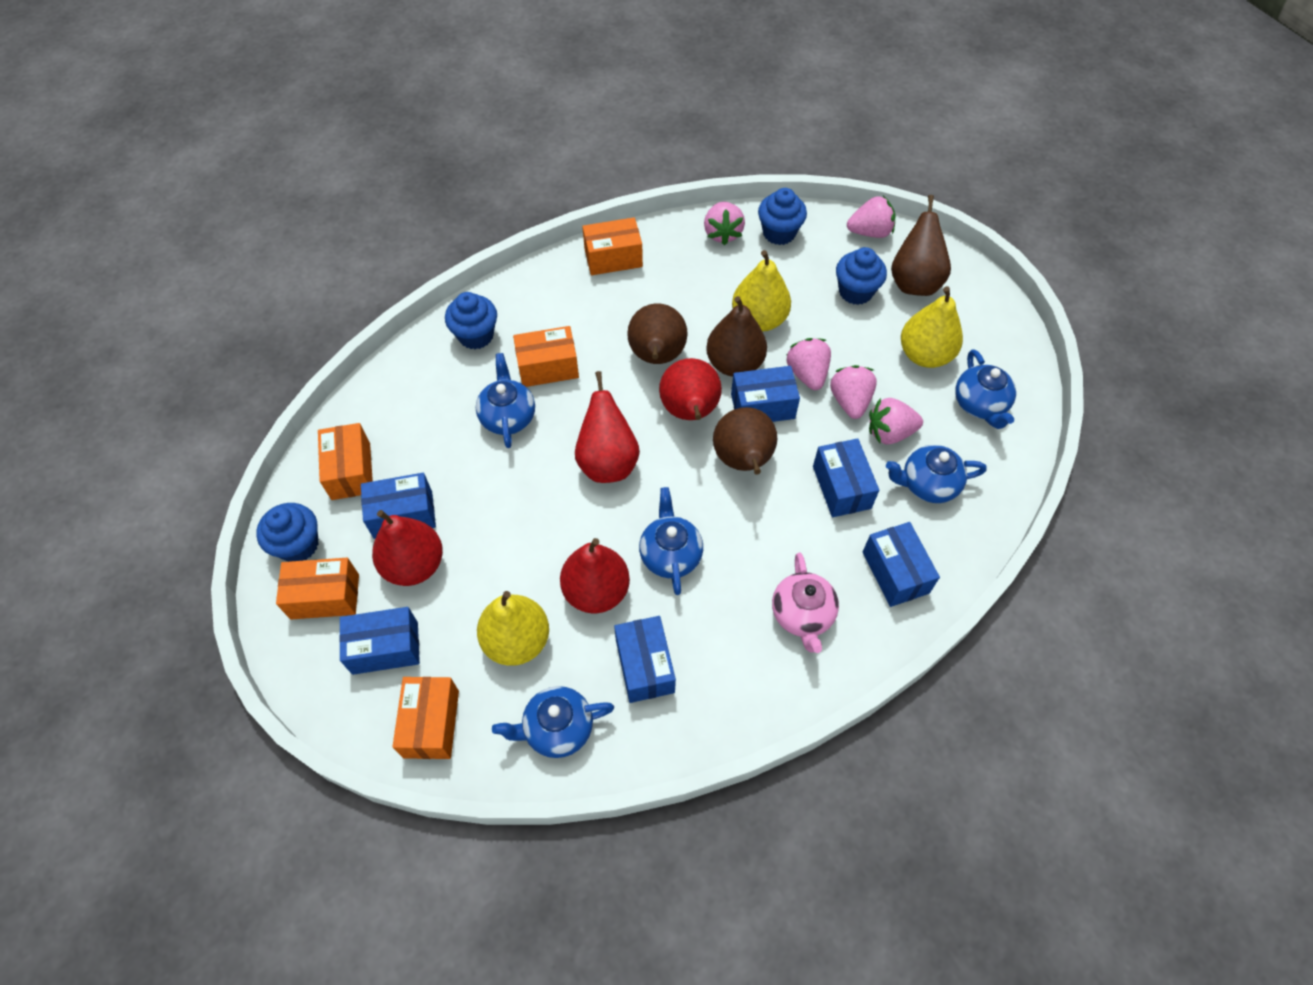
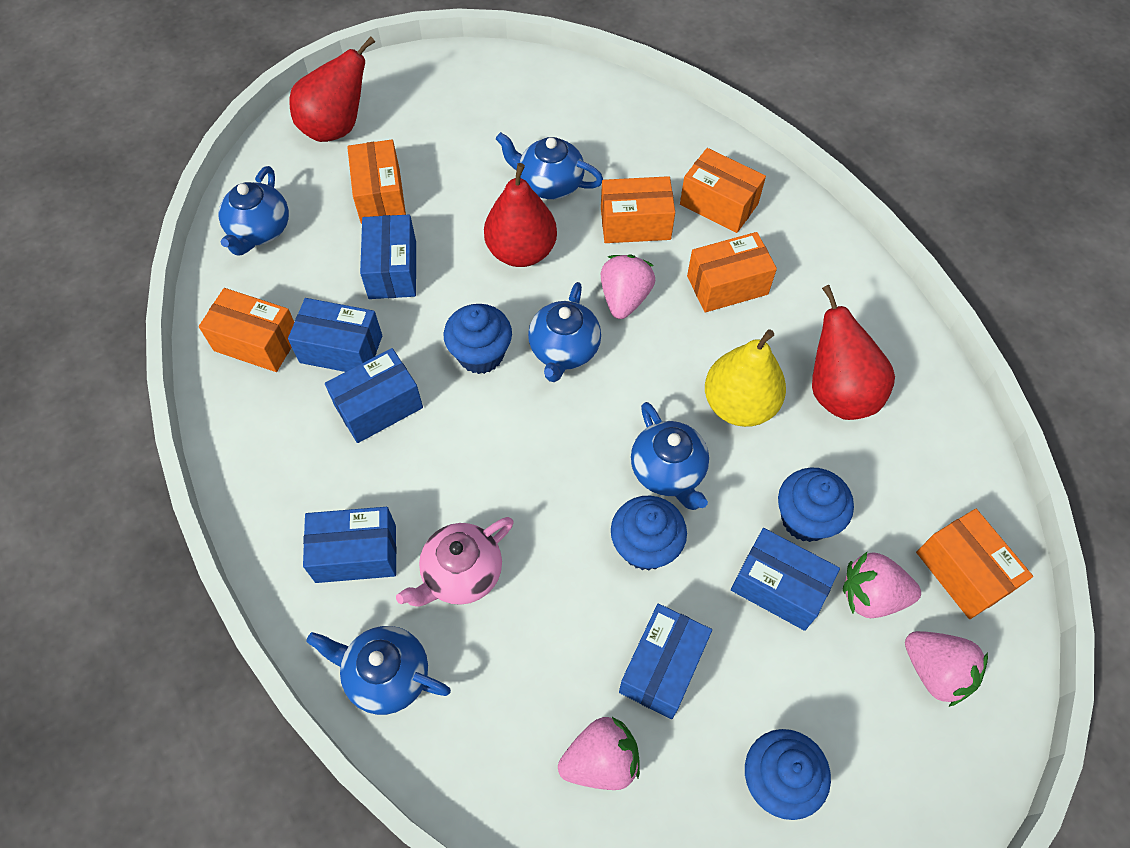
brown pear: 4 -> 0
orange box: 5 -> 6
pink strawberry: 5 -> 4
red pear: 4 -> 3
yellow pear: 3 -> 1

